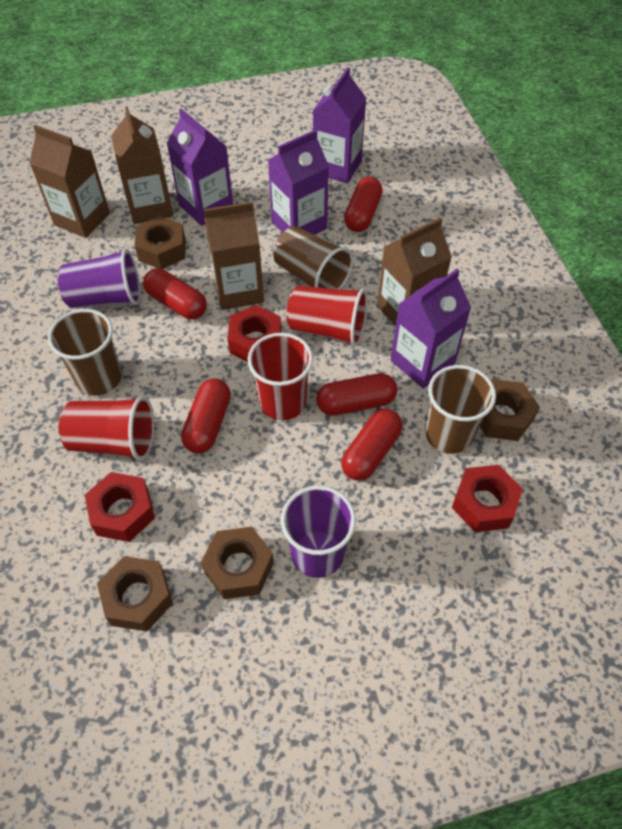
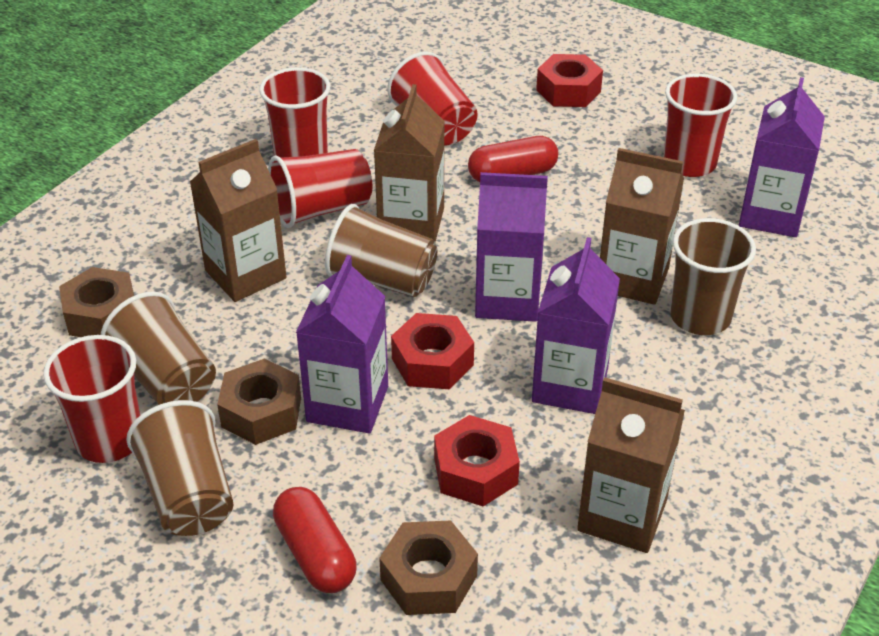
brown cup: 3 -> 4
brown nut: 4 -> 3
purple cup: 2 -> 0
red capsule: 5 -> 2
red cup: 3 -> 5

